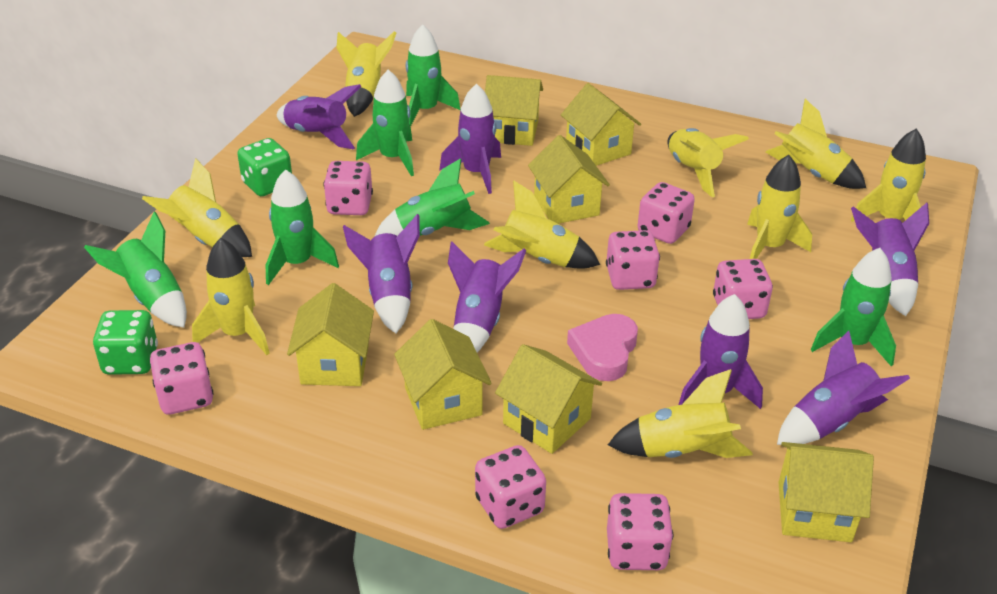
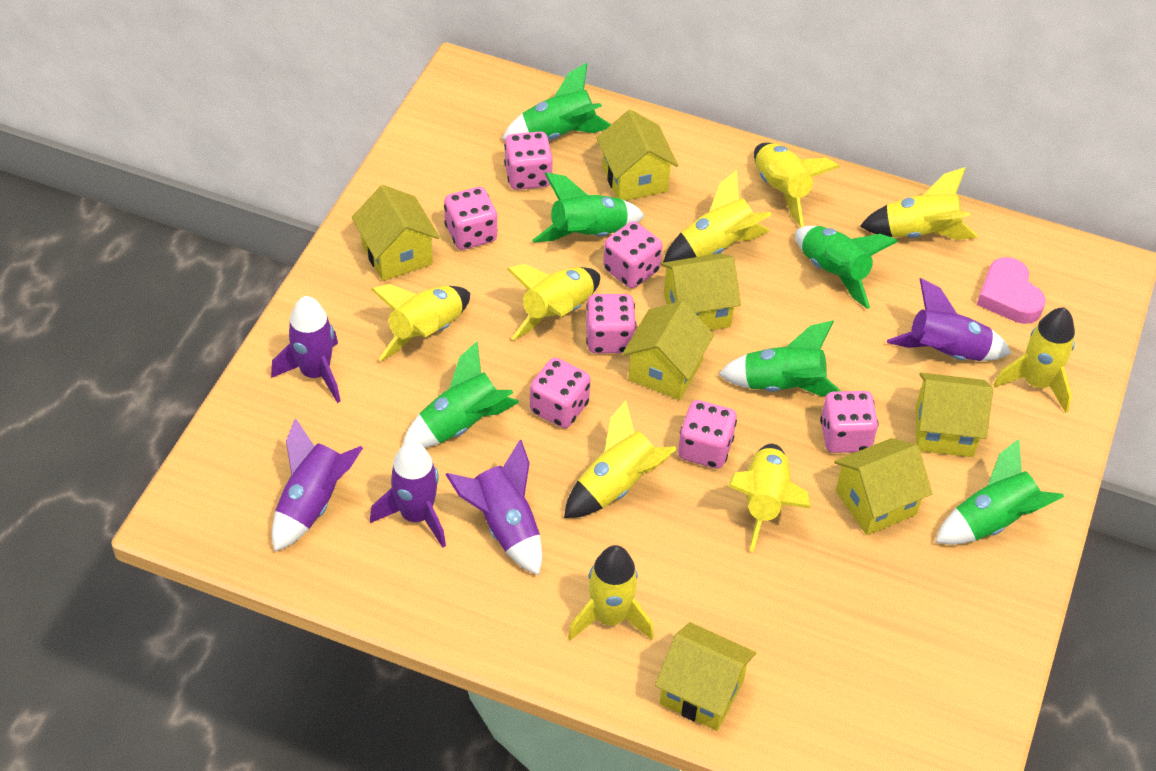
green dice: 2 -> 0
purple rocket: 7 -> 5

